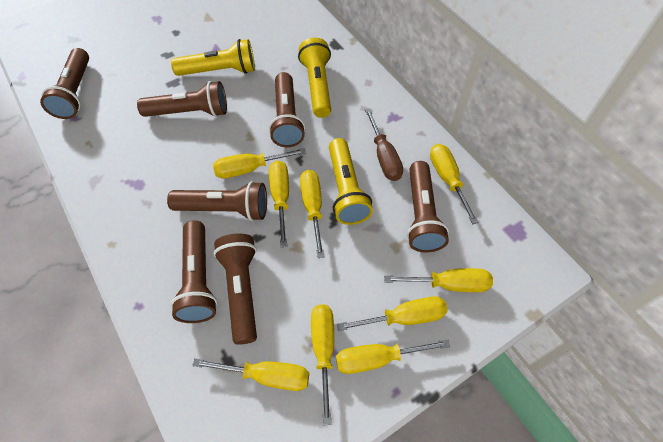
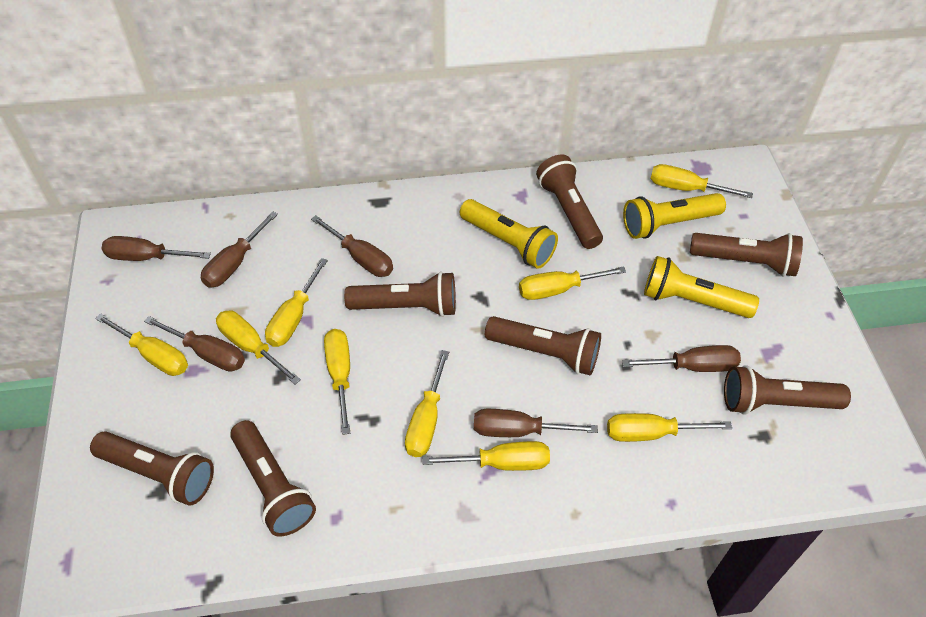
brown screwdriver: 1 -> 6

